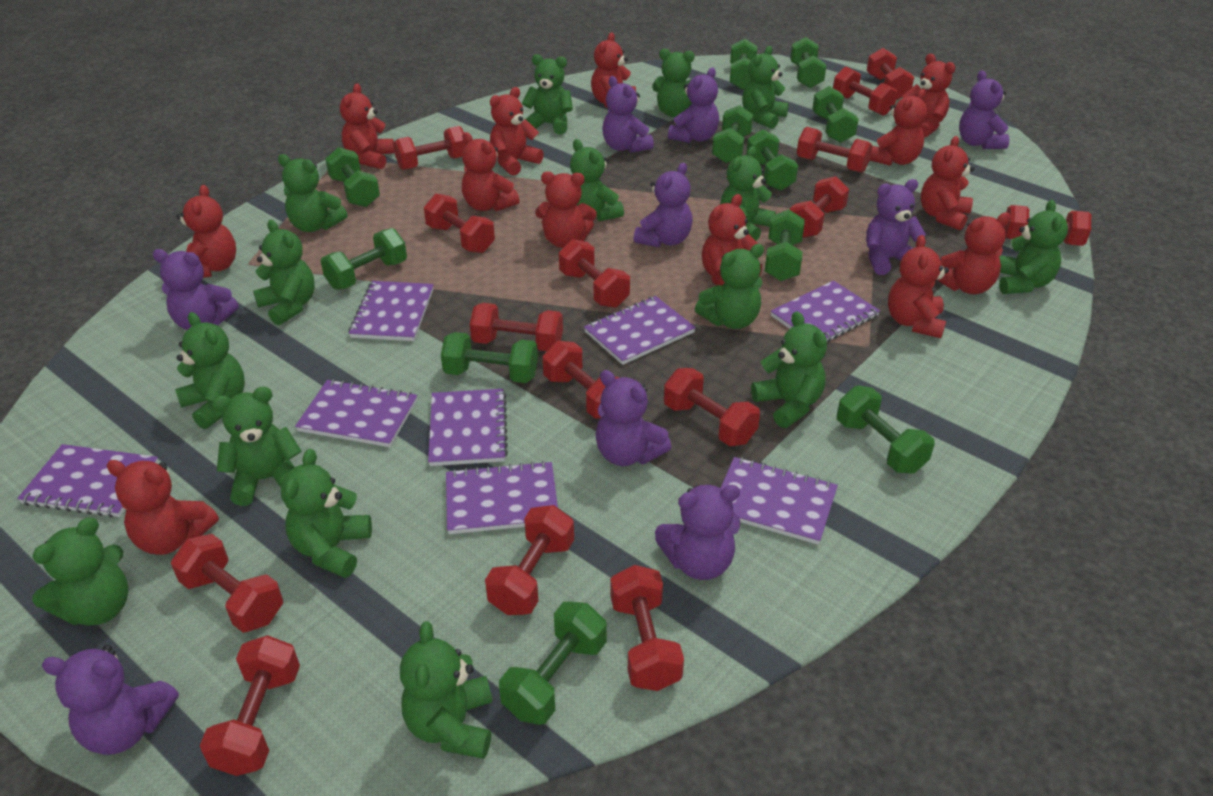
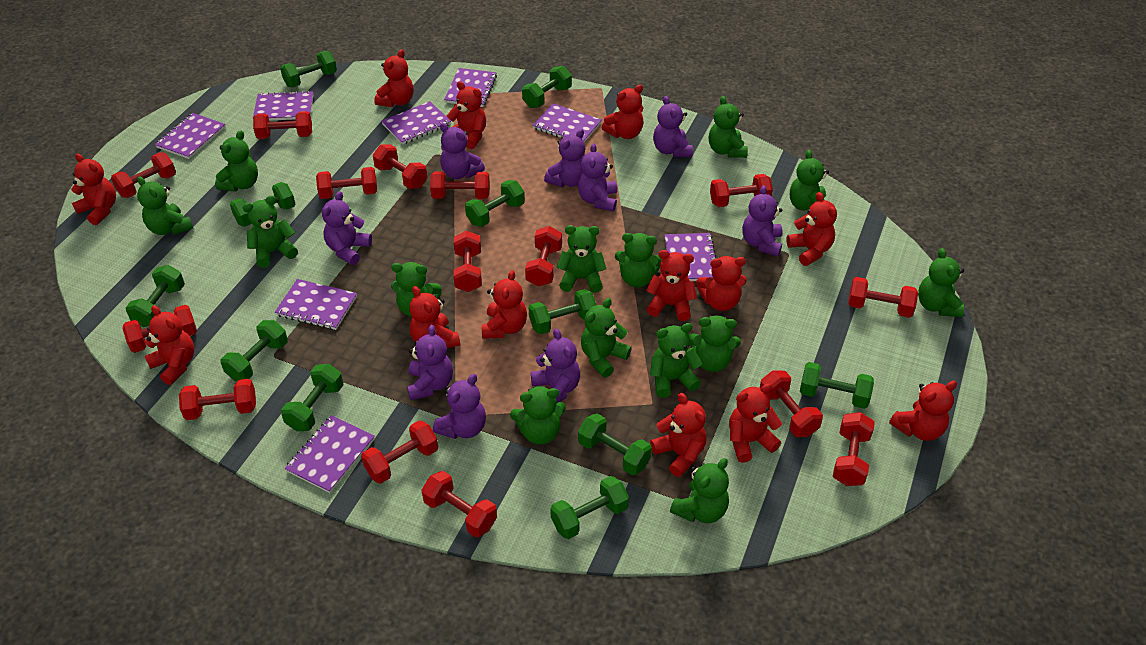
green teddy bear: 15 -> 14

